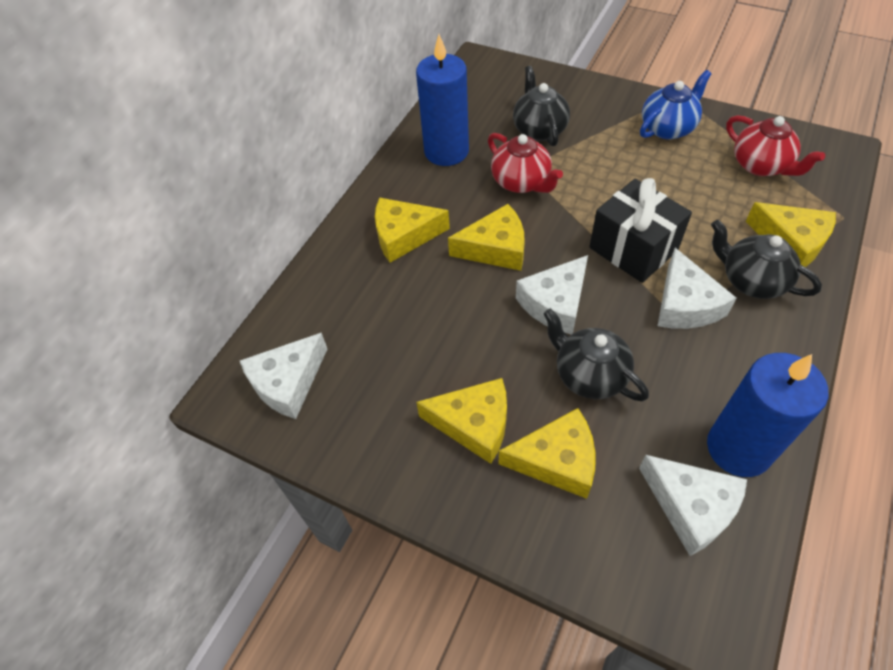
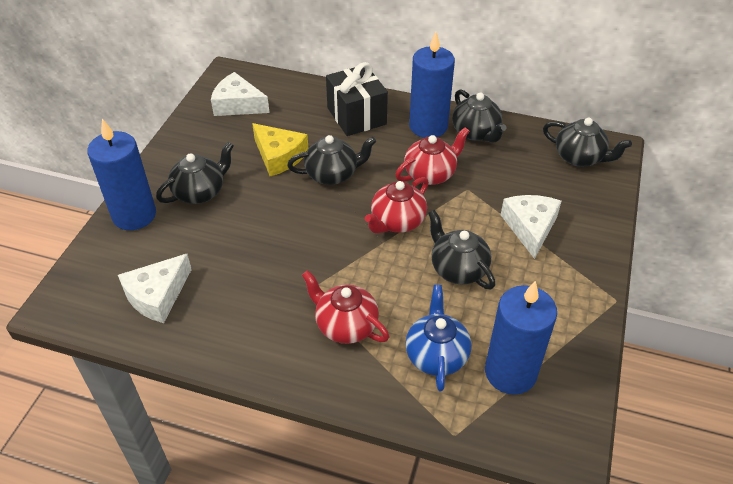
black teapot: 3 -> 5
blue candle: 2 -> 3
red teapot: 2 -> 3
white cheese: 4 -> 3
yellow cheese: 5 -> 1

